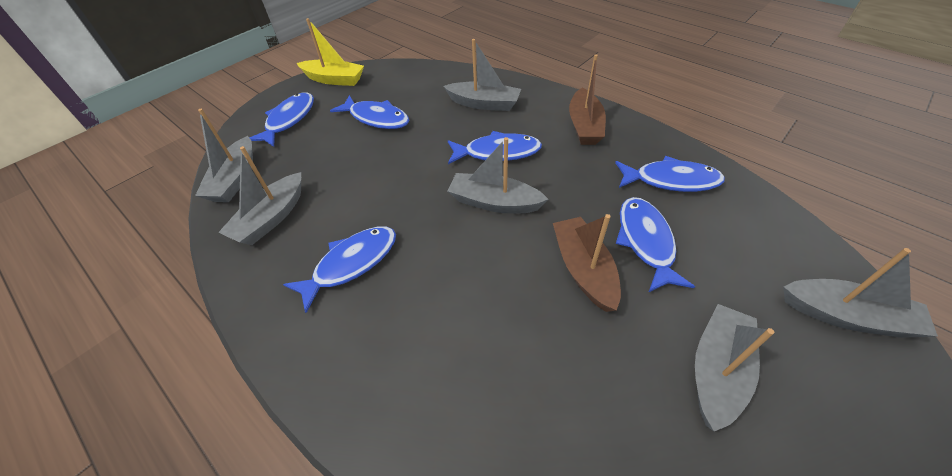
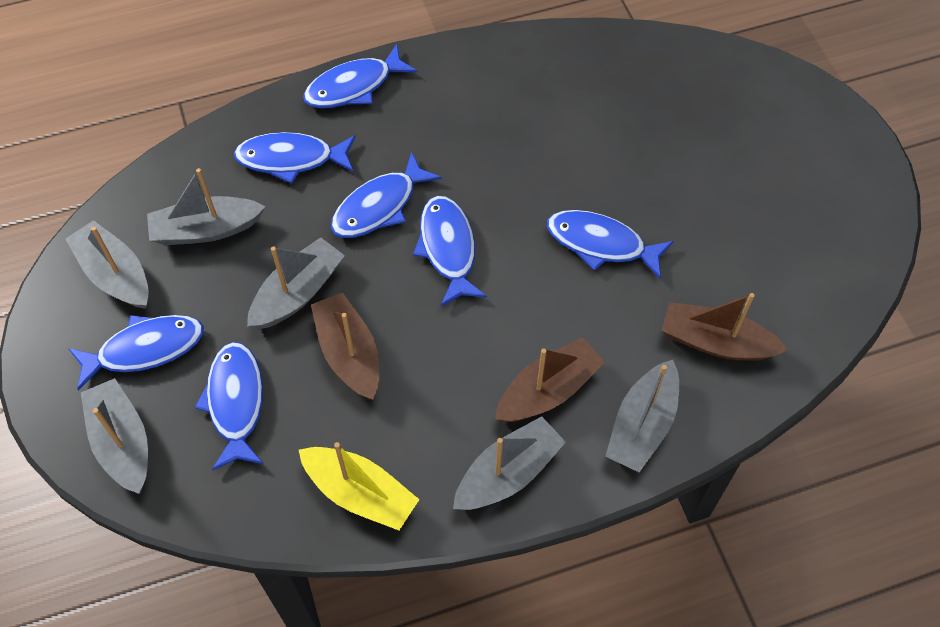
blue fish: 6 -> 7
brown boat: 2 -> 3

